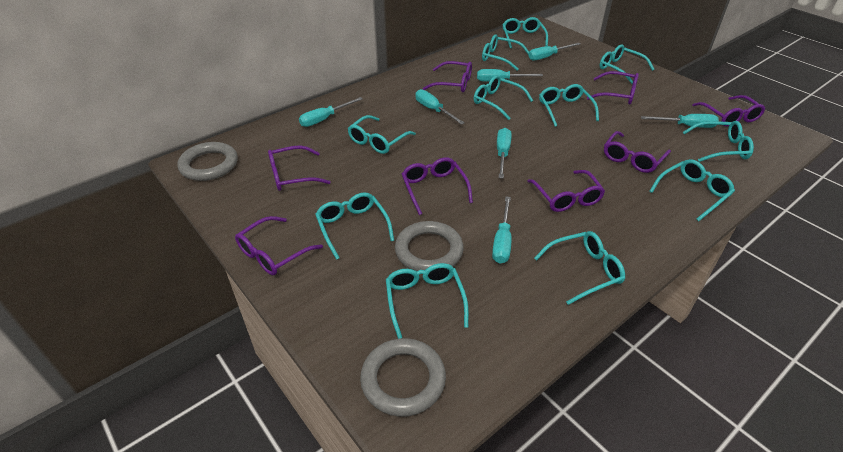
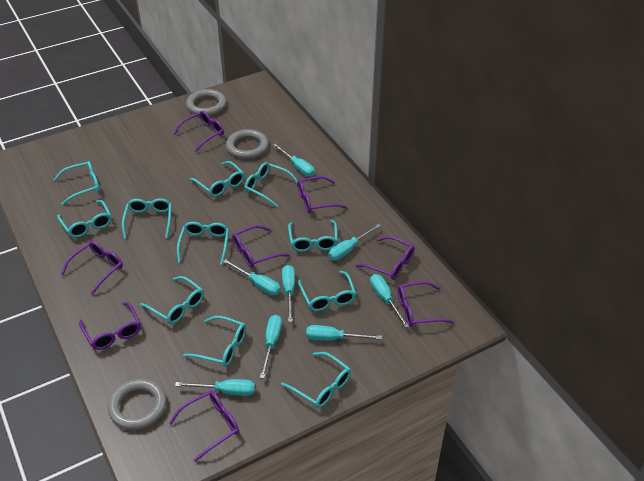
turquoise screwdriver: 7 -> 8

